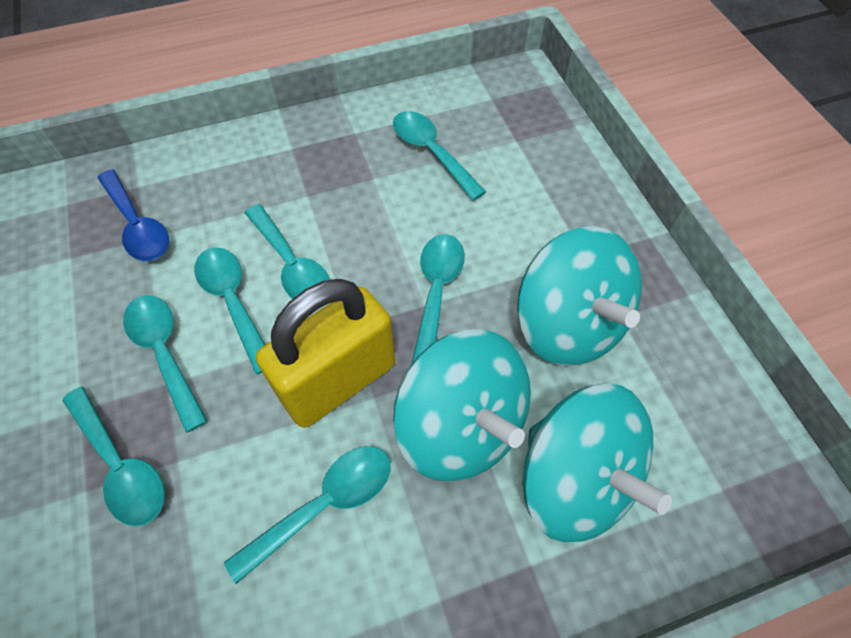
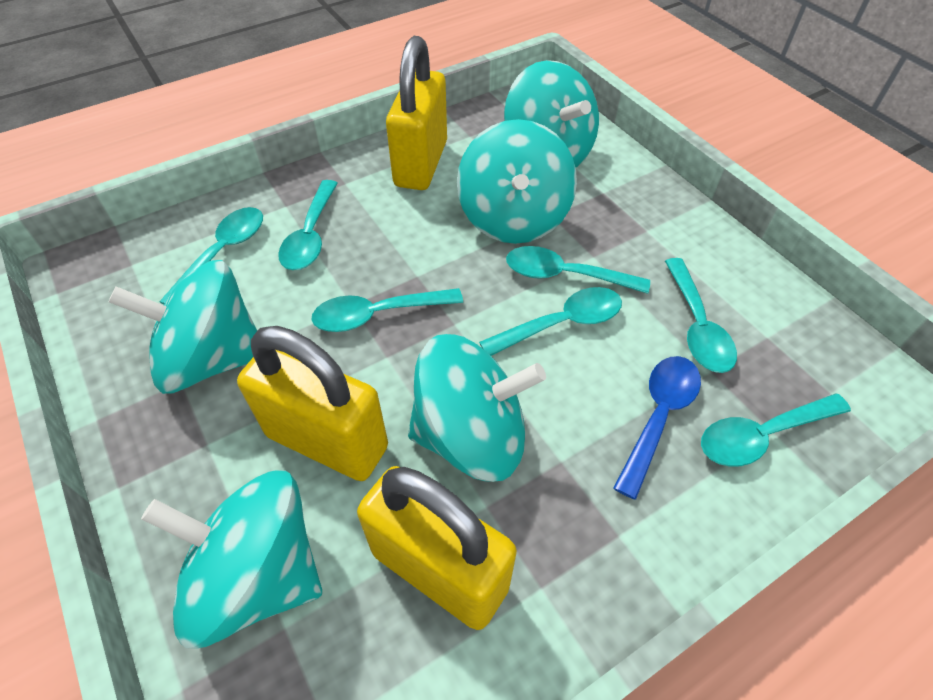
turquoise spinning top: 3 -> 5
yellow padlock: 1 -> 3

